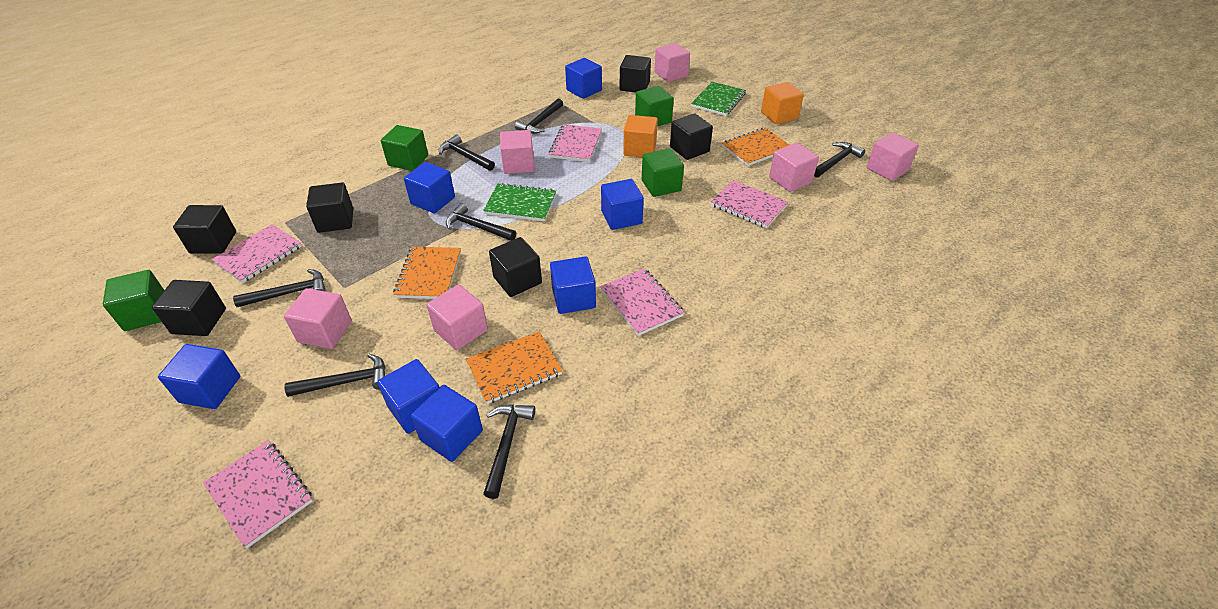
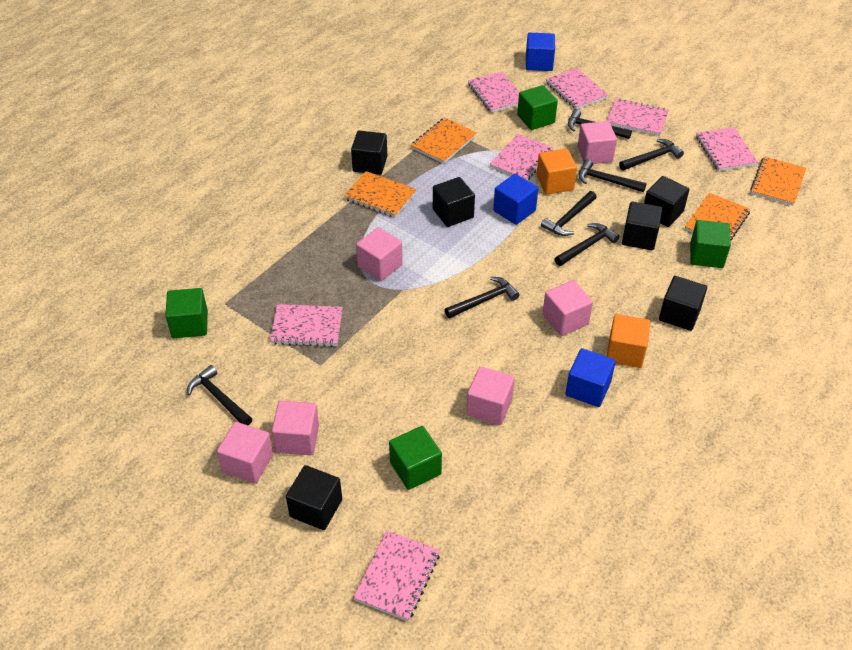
blue cube: 7 -> 3
green notebook: 2 -> 0
orange notebook: 3 -> 4
pink notebook: 5 -> 7

